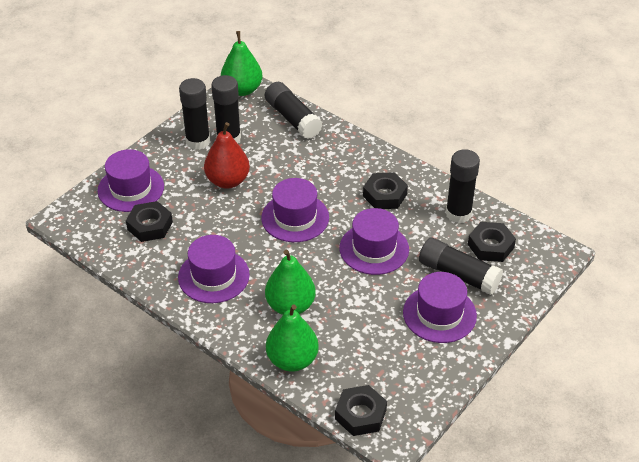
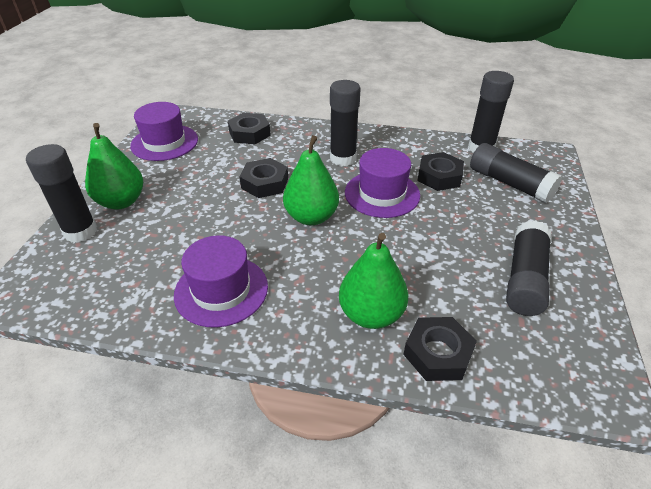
purple hat: 5 -> 3
red pear: 1 -> 0

